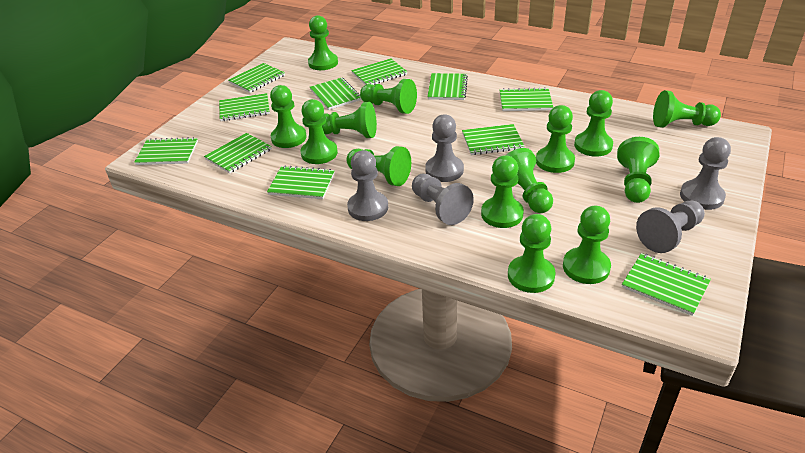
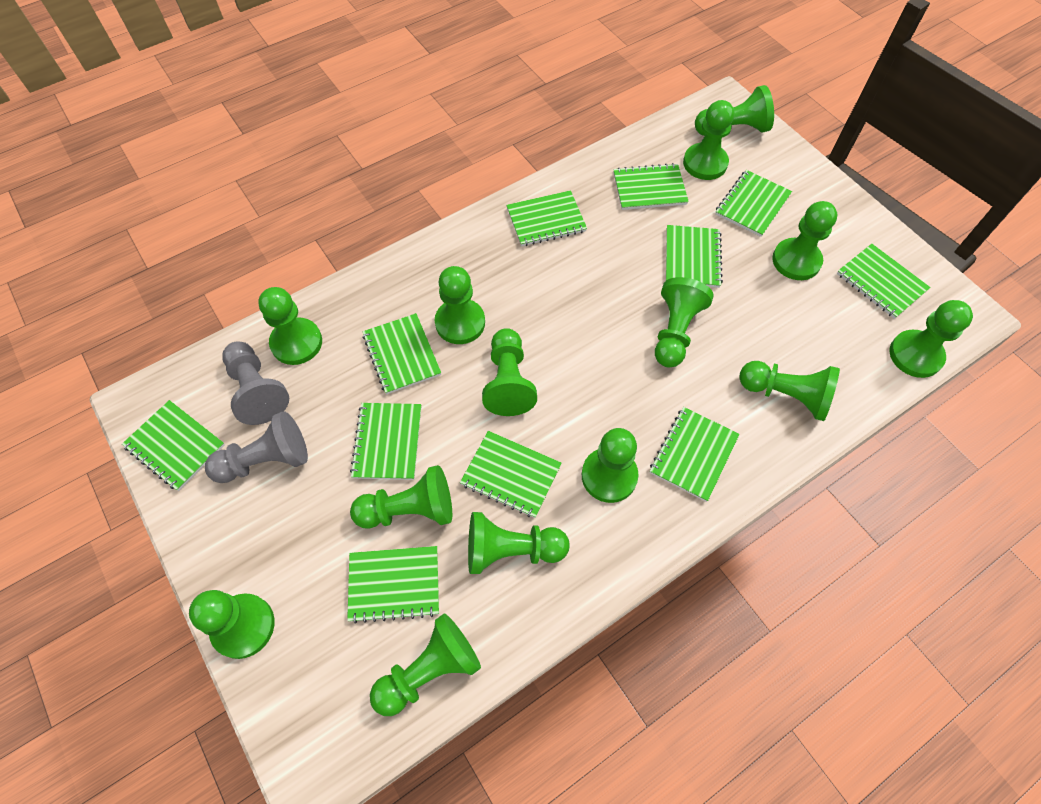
grey pawn: 5 -> 2

